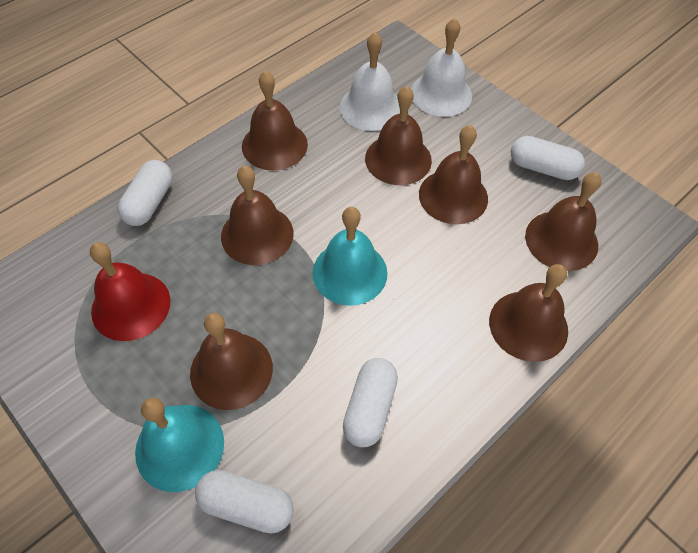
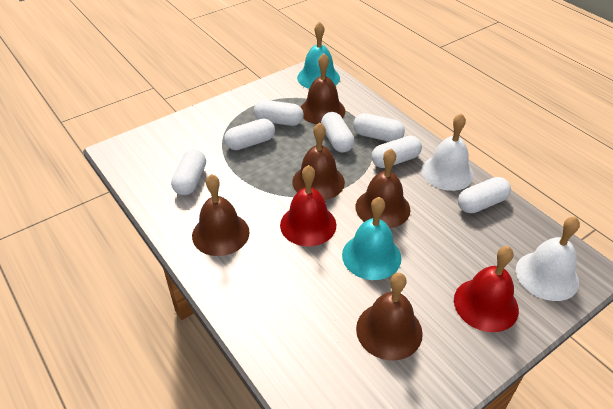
brown bell: 7 -> 5
red bell: 1 -> 2
white capsule: 4 -> 7

